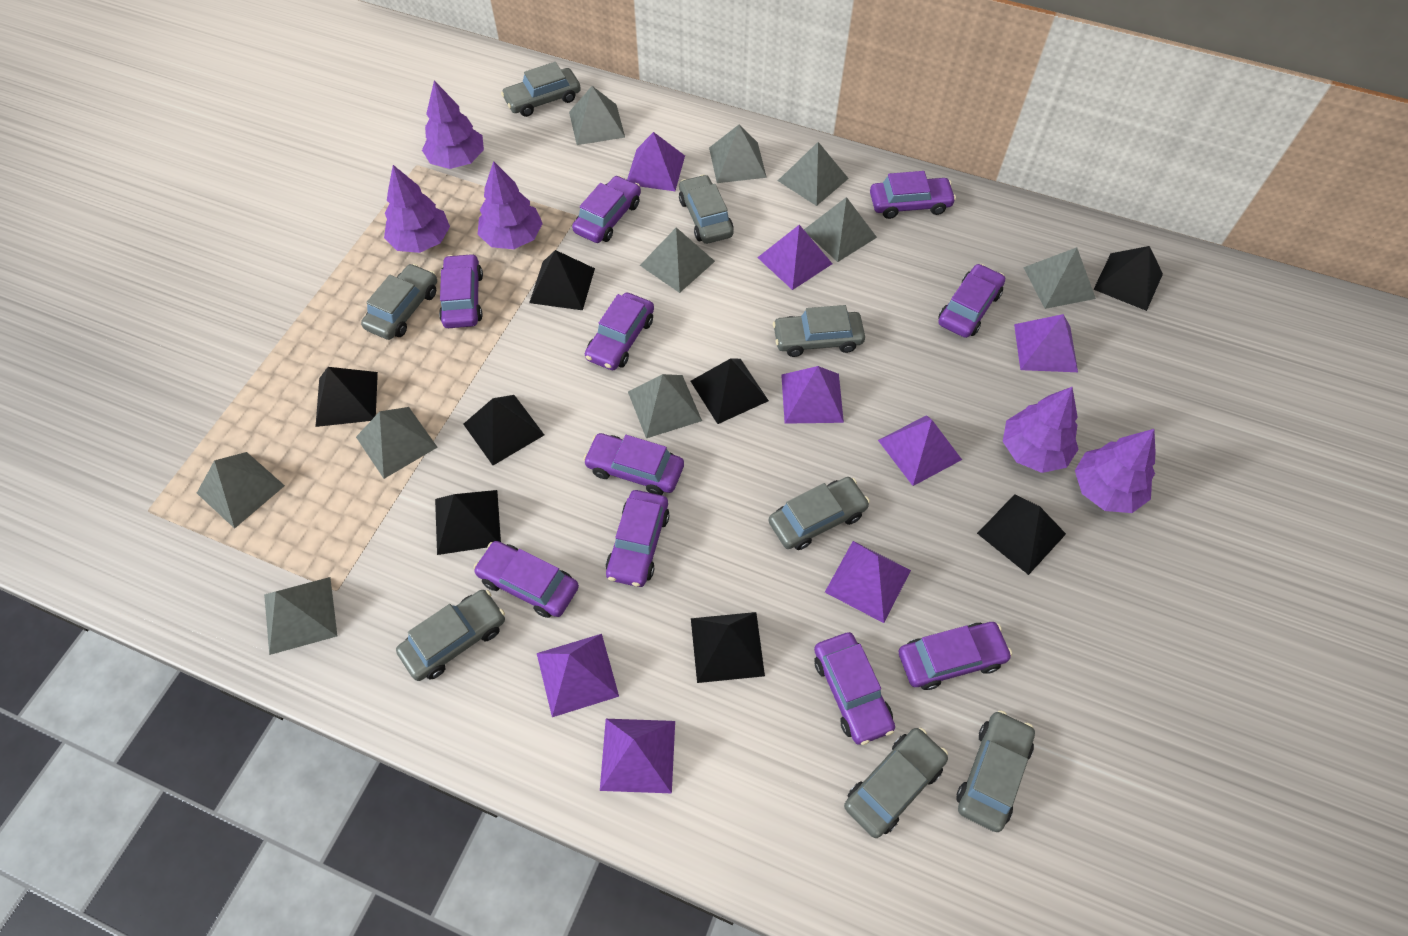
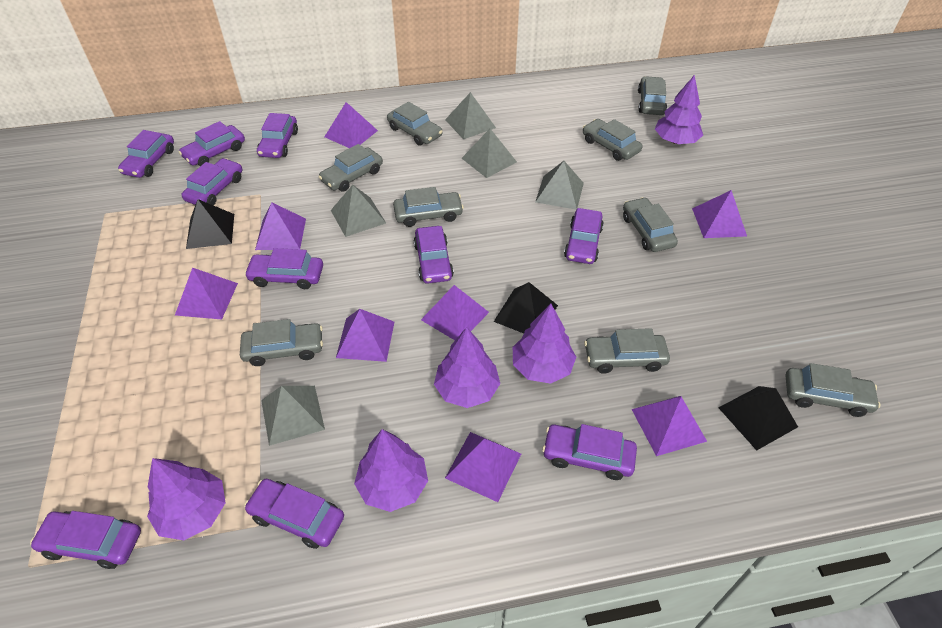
black pyramid: 8 -> 3
grey car: 8 -> 9
grey pyramid: 10 -> 5

